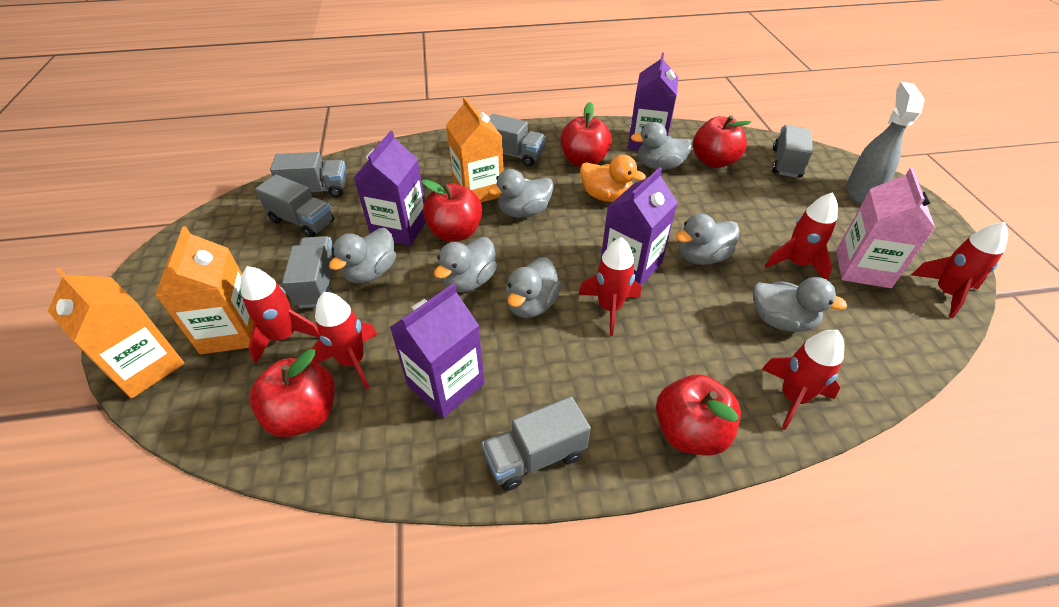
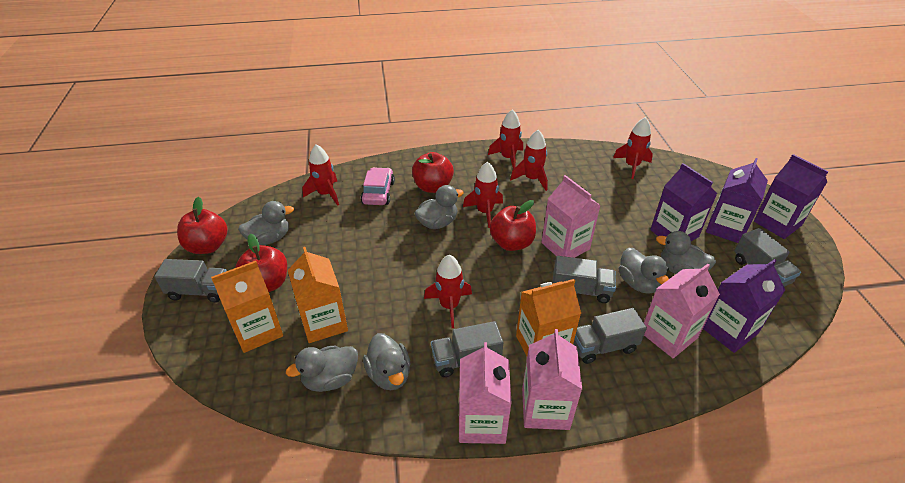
grey duck: 7 -> 6
grey spray bottle: 1 -> 0
grey truck: 6 -> 5
orange duck: 1 -> 0
pink car: 0 -> 1
pink carton: 1 -> 4
red apple: 5 -> 4

